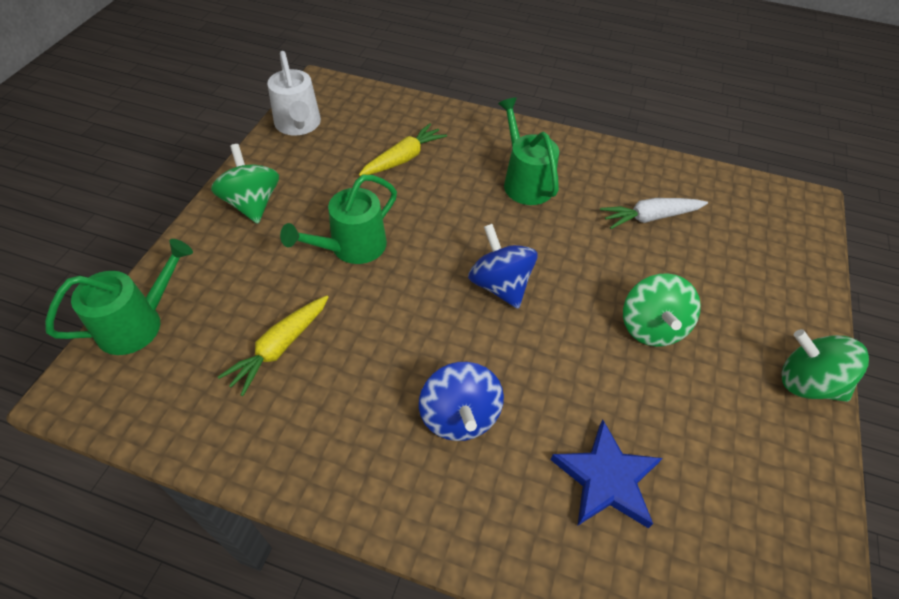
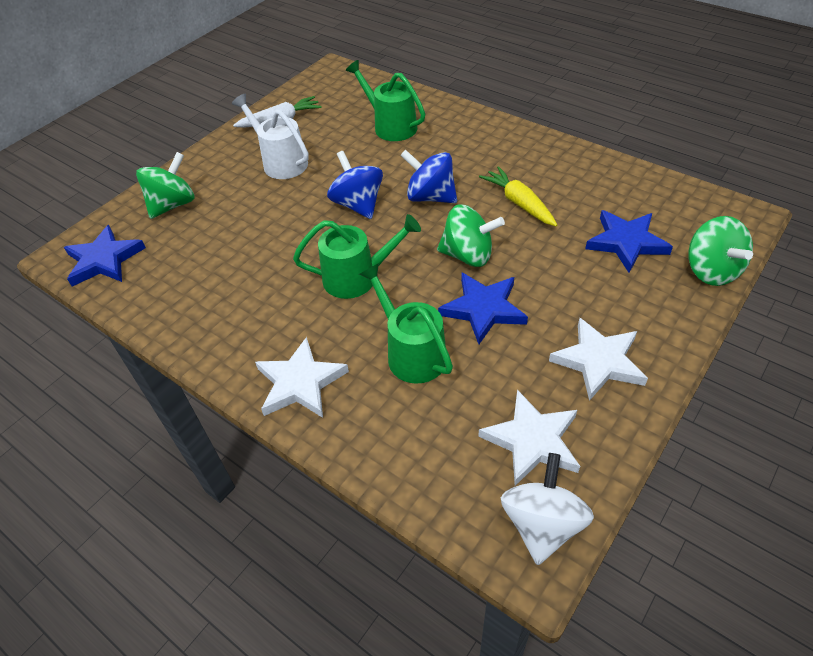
blue star: 1 -> 3
white spinning top: 0 -> 1
white star: 0 -> 3
yellow carrot: 2 -> 1

